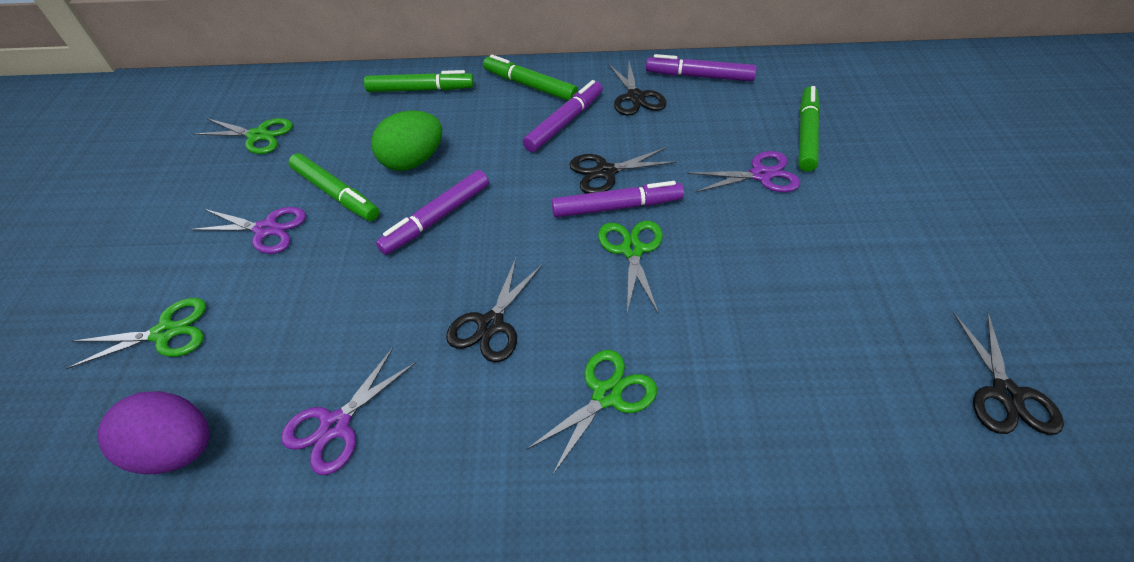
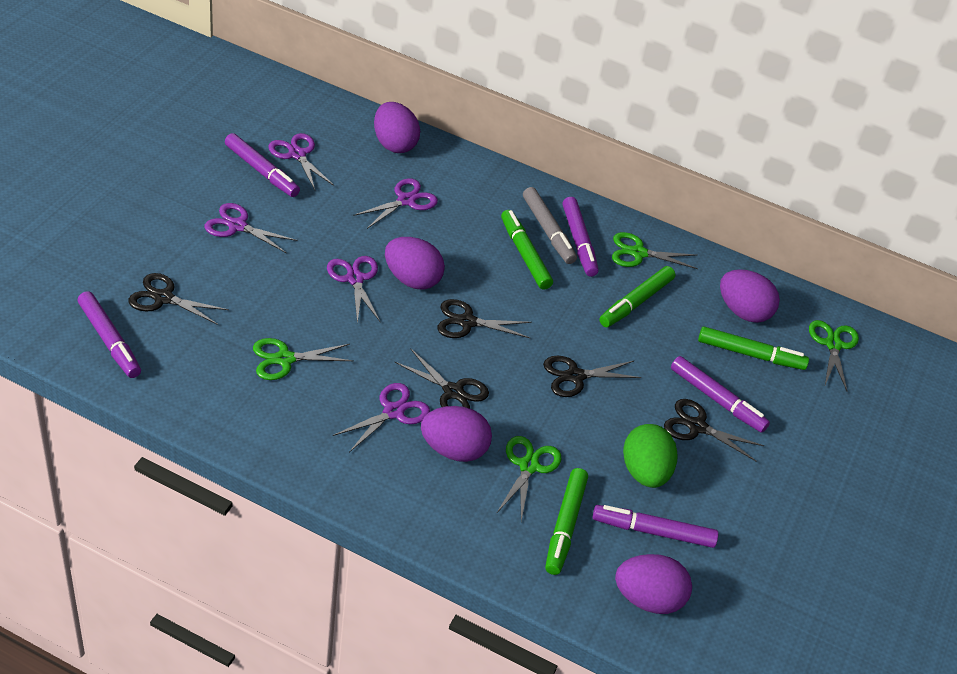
black scissors: 4 -> 5
grey marker: 0 -> 1
purple egg: 1 -> 5
purple marker: 4 -> 5
purple scissors: 3 -> 5

